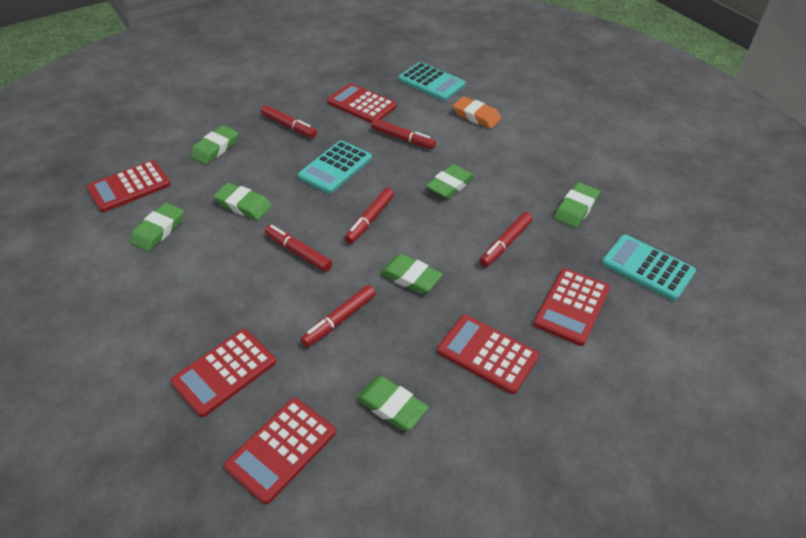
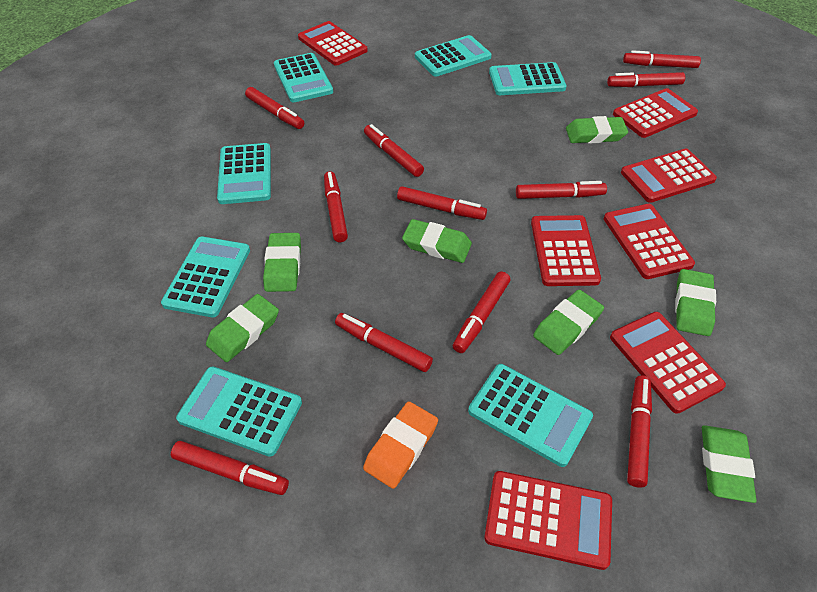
red calculator: 6 -> 7
red marker: 6 -> 11
turquoise calculator: 3 -> 7

